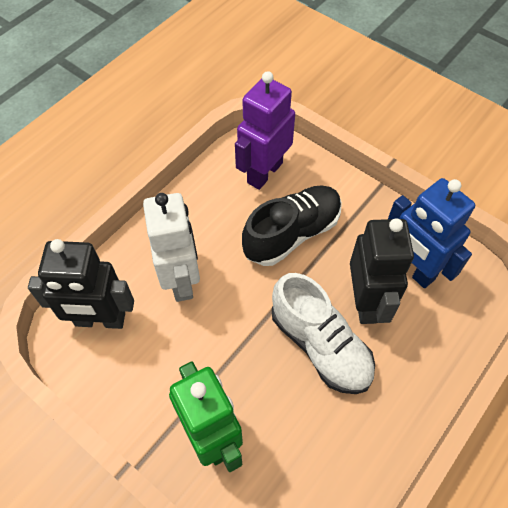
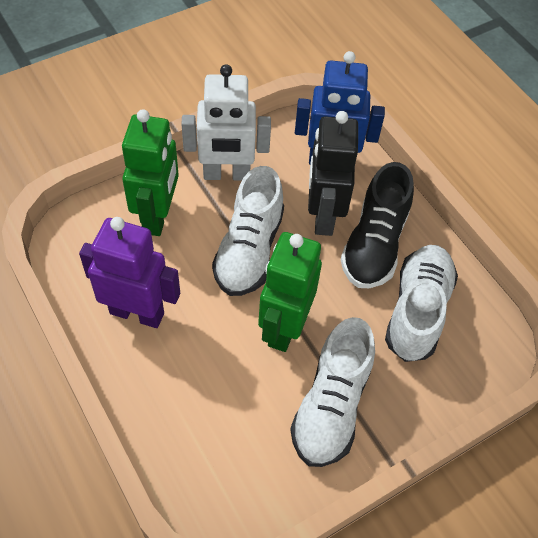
black robot: 2 -> 1
green robot: 1 -> 2
white shoe: 1 -> 3

